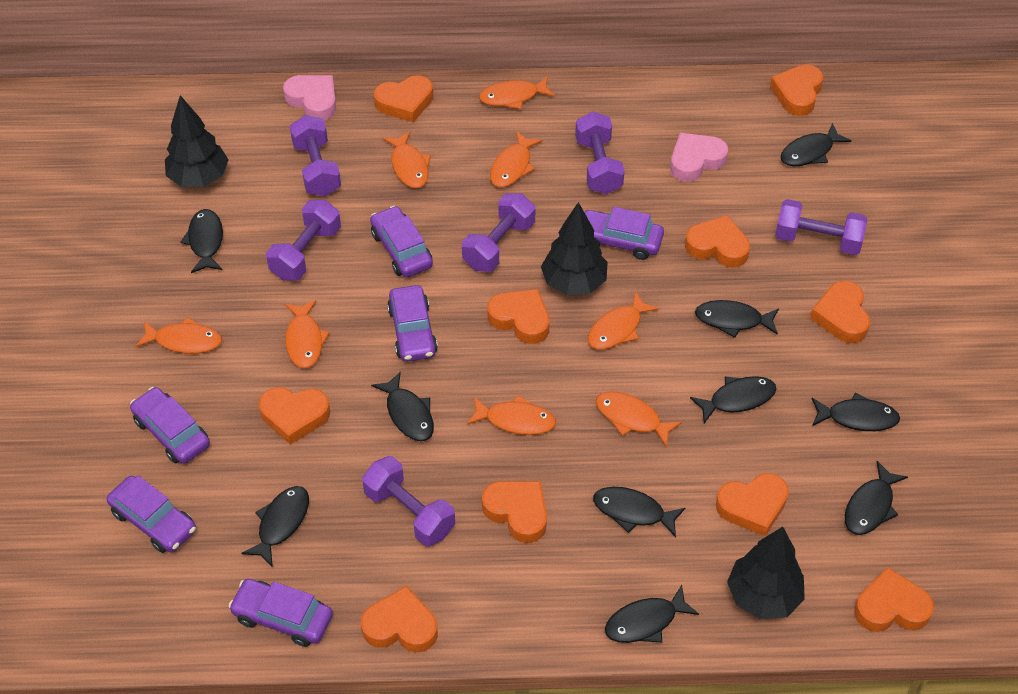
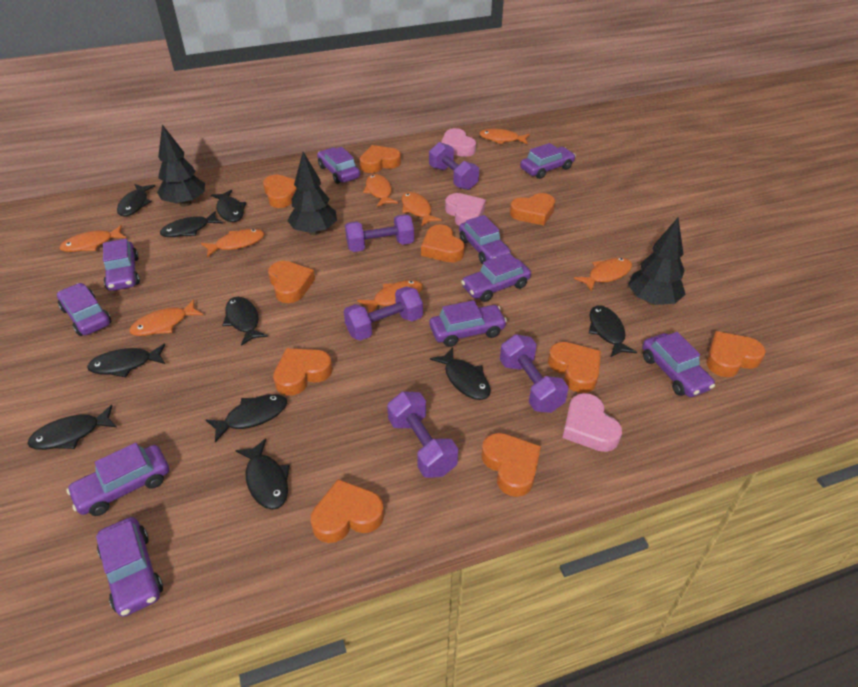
pink heart: 2 -> 3
purple car: 6 -> 10
purple dumbbell: 6 -> 5

